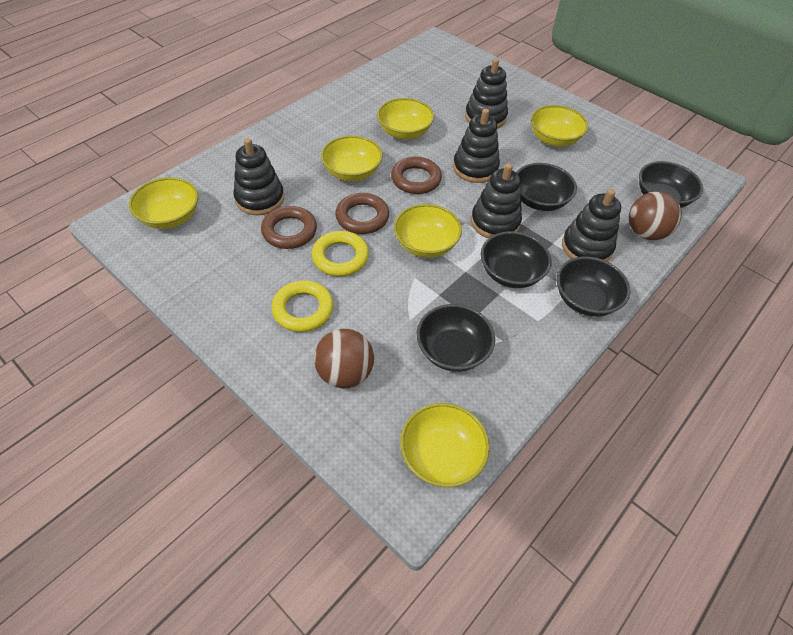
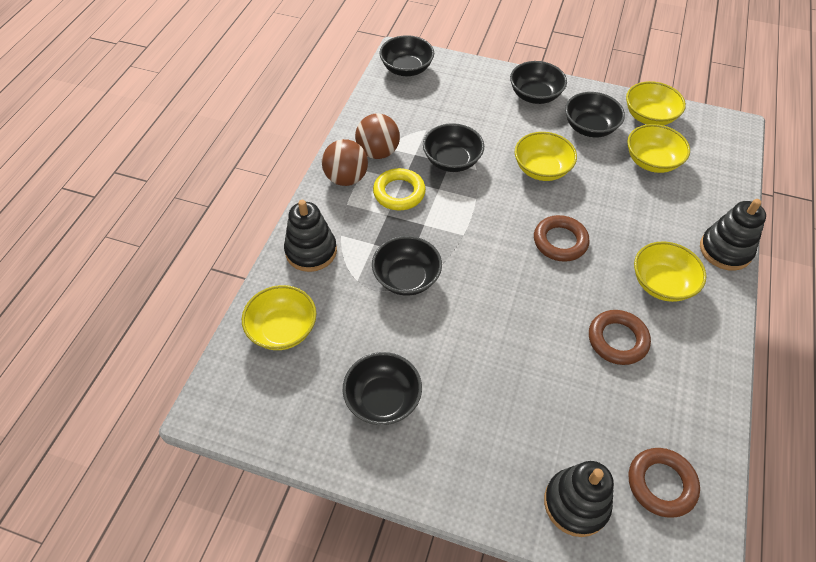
black bowl: 5 -> 6
black stacking toy: 5 -> 3
yellow bowl: 6 -> 5
yellow ring: 2 -> 1

